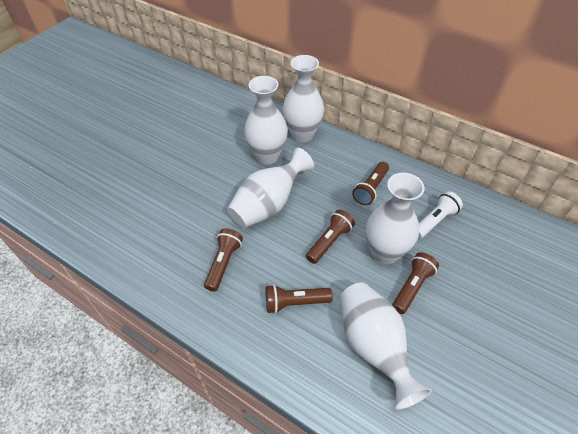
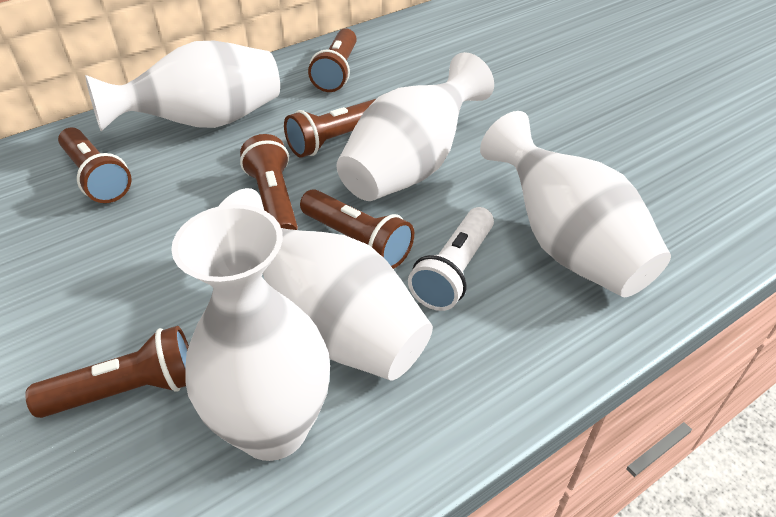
brown flashlight: 5 -> 6

